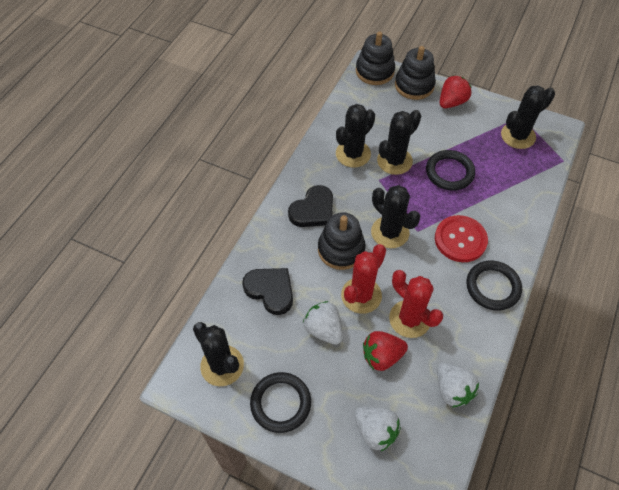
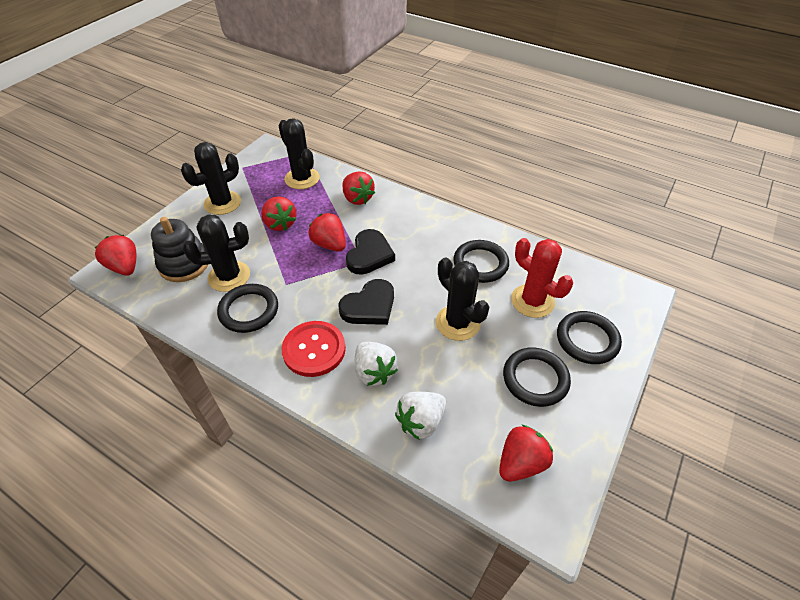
black cactus: 5 -> 4
black ring: 3 -> 4
black stacking toy: 3 -> 1
red cactus: 2 -> 1
red strawberry: 2 -> 5
white strawberry: 3 -> 2

